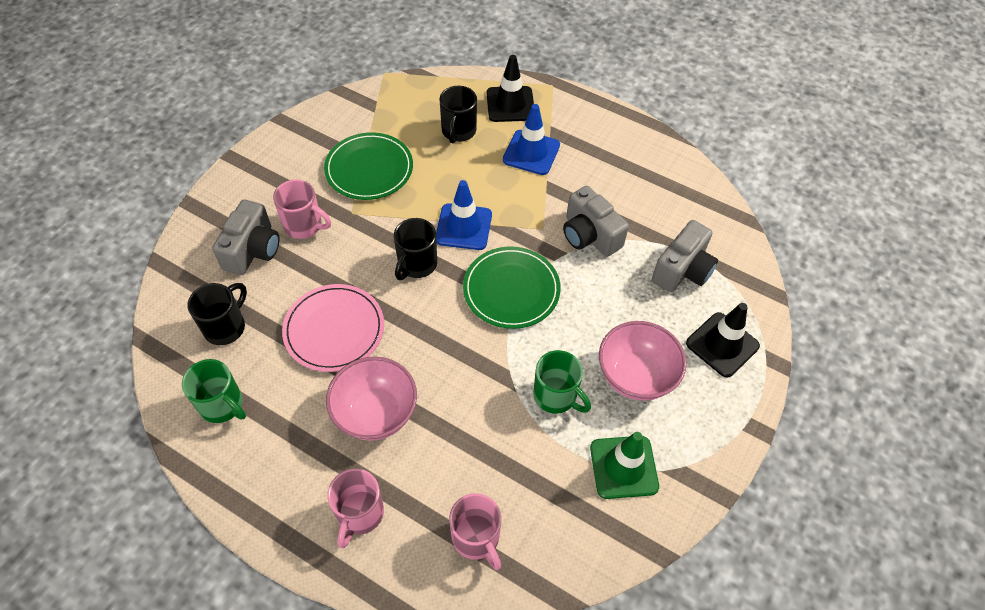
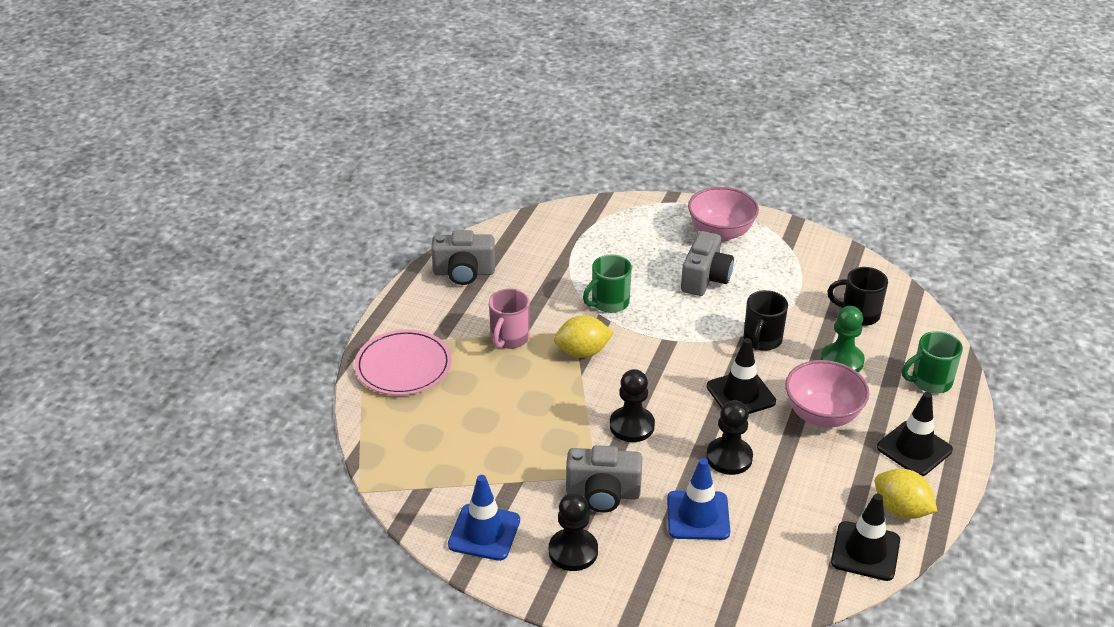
black mug: 3 -> 2
black pawn: 0 -> 3
black traffic cone: 2 -> 3
green pawn: 0 -> 1
green plate: 2 -> 0
green traffic cone: 1 -> 0
pink mug: 3 -> 1
yellow lemon: 0 -> 2

